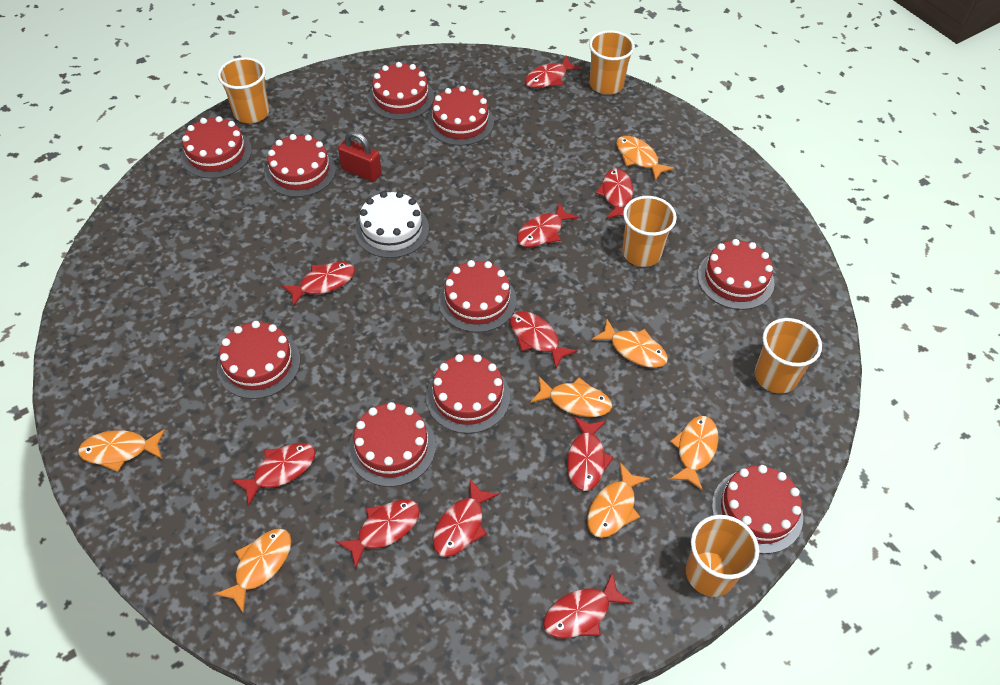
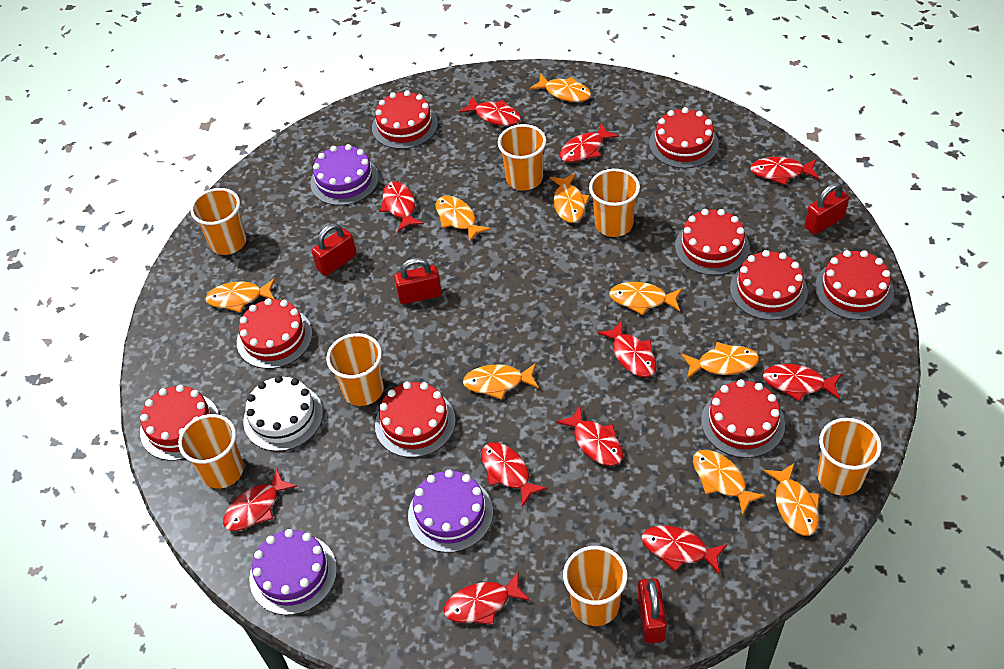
orange cup: 5 -> 7
orange fish: 7 -> 9
purple cake: 0 -> 3
red cake: 10 -> 9
red fish: 10 -> 11
red padlock: 1 -> 4

